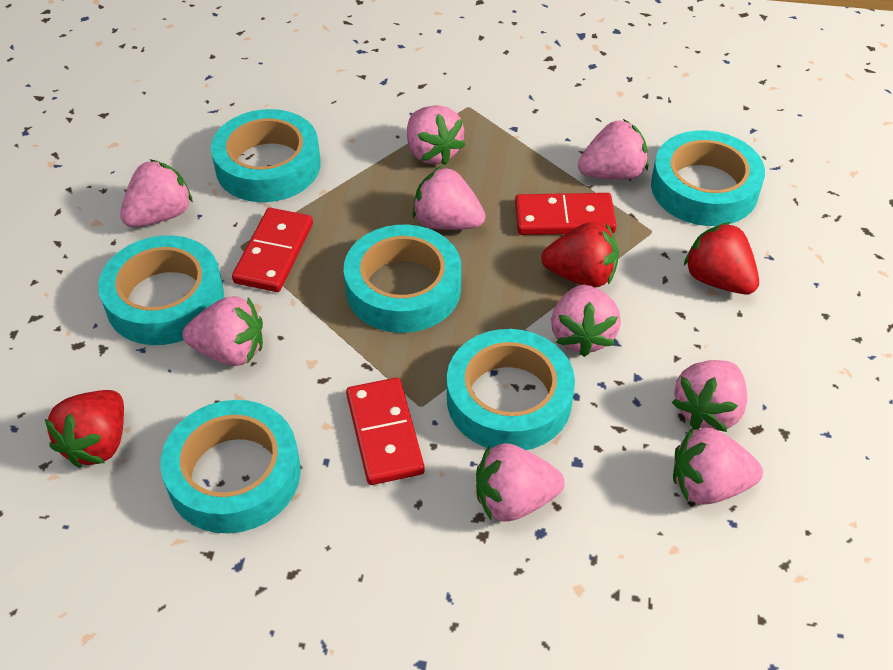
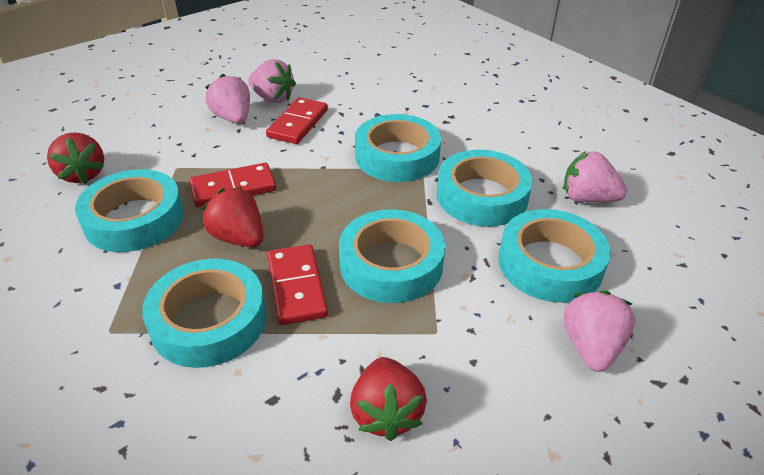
pink strawberry: 9 -> 4

